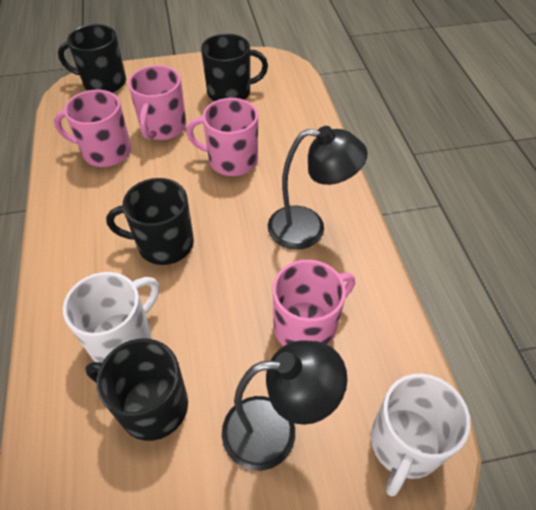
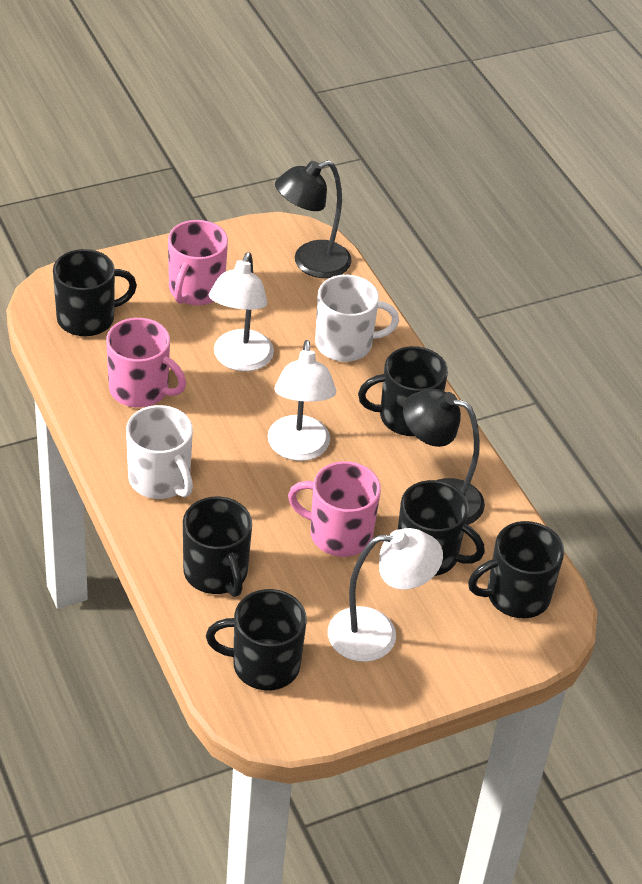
black mug: 4 -> 6
pink mug: 4 -> 3
white lamp: 0 -> 3

